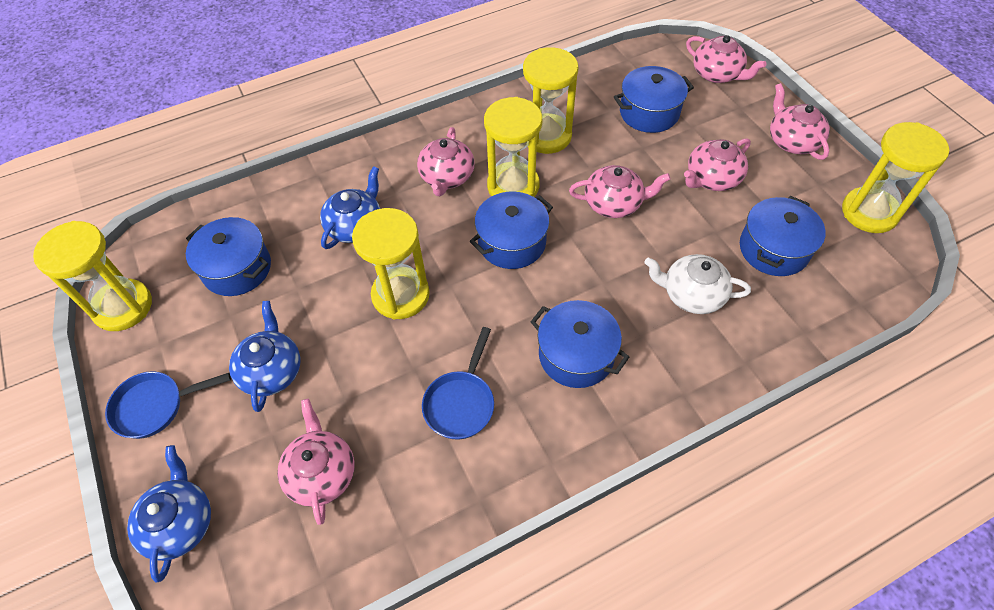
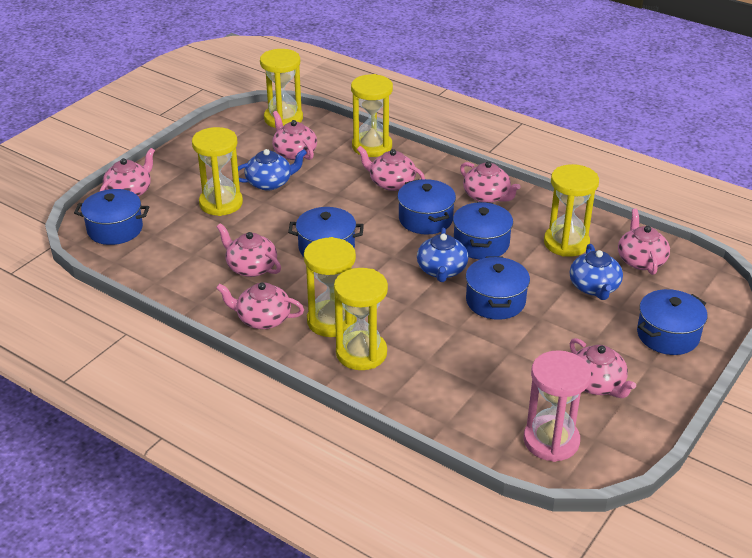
blue pan: 2 -> 0
blue pot: 5 -> 6
pink hourglass: 0 -> 1
pink teapot: 6 -> 8
white teapot: 1 -> 0
yellow hourglass: 5 -> 6

